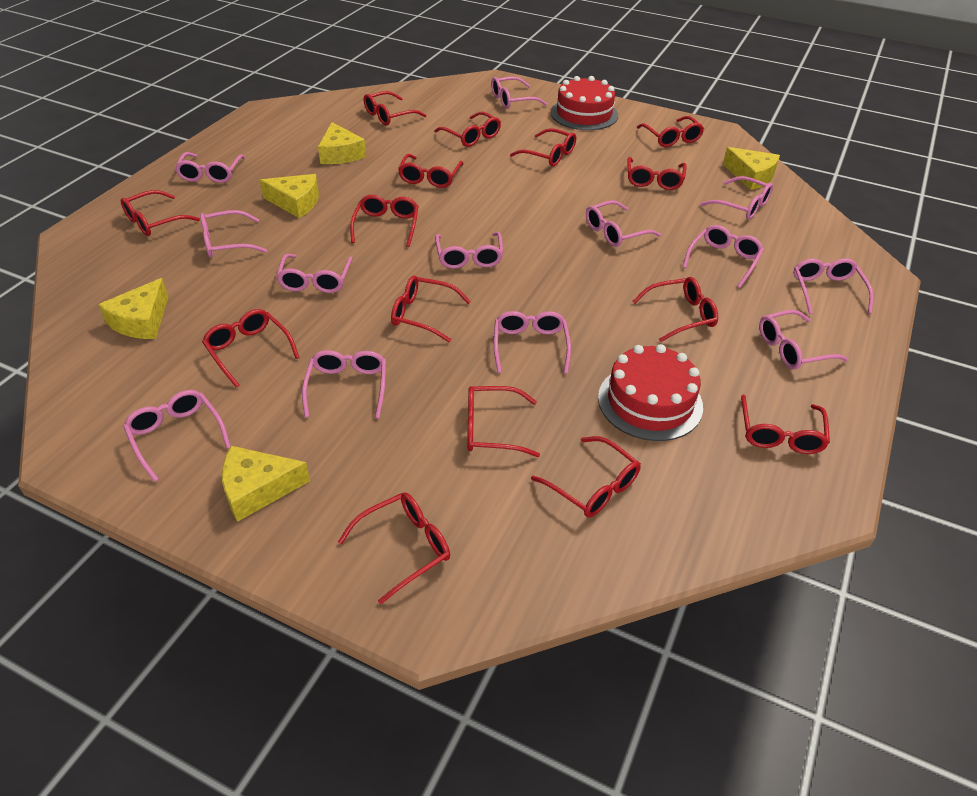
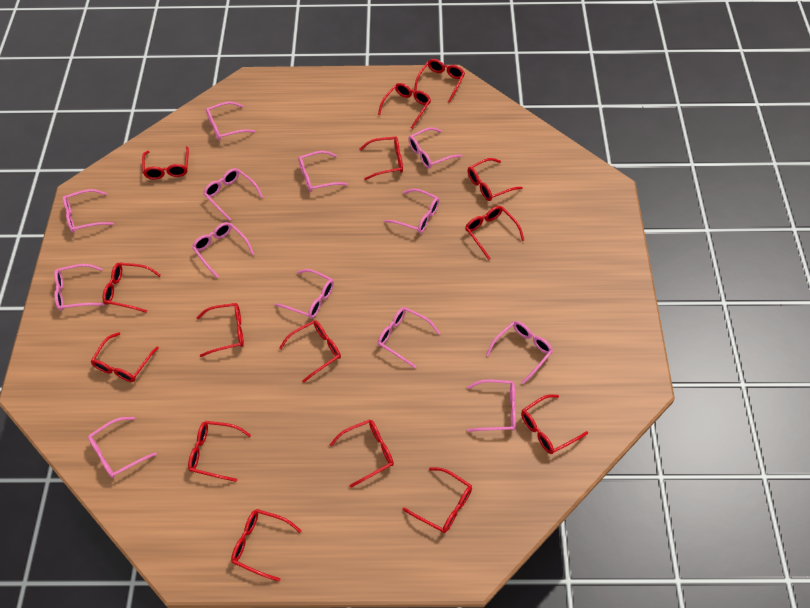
red cake: 2 -> 0
yellow cheese: 5 -> 0

